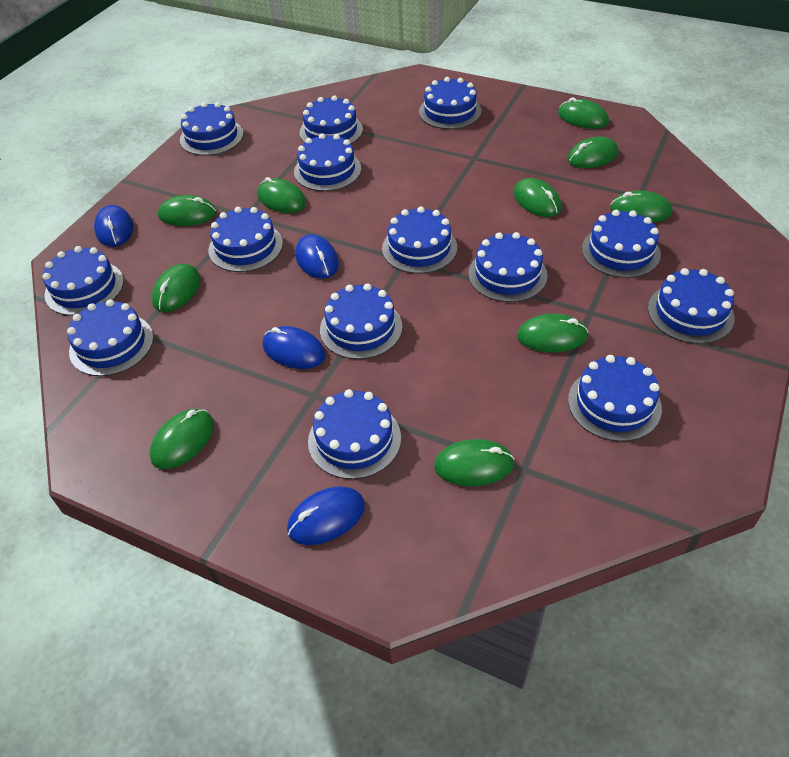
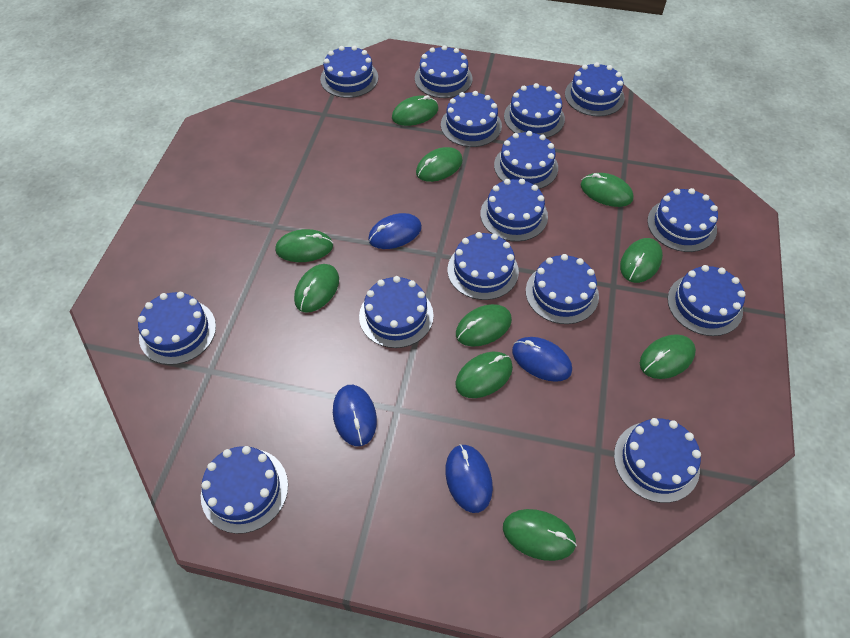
blue cake: 14 -> 15

